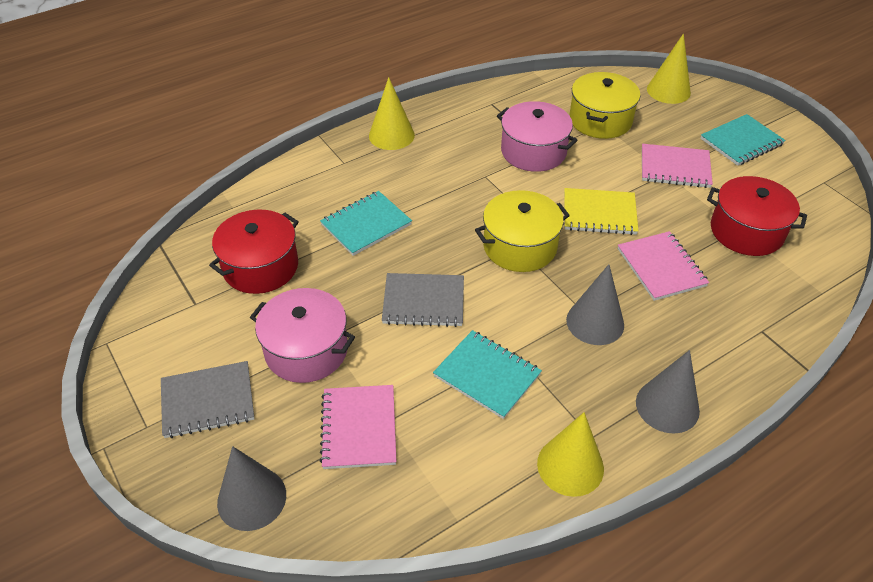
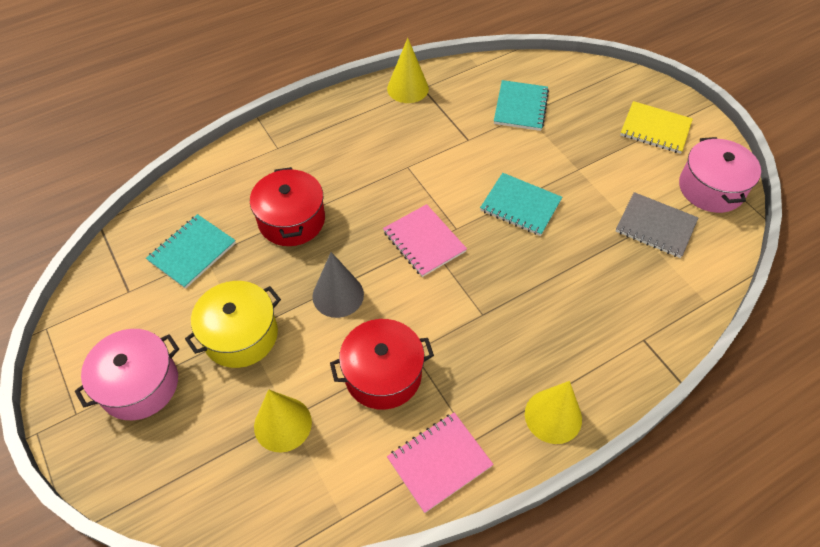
grey cone: 3 -> 1
grey notebook: 2 -> 1
pink notebook: 3 -> 2
yellow pot: 2 -> 1

